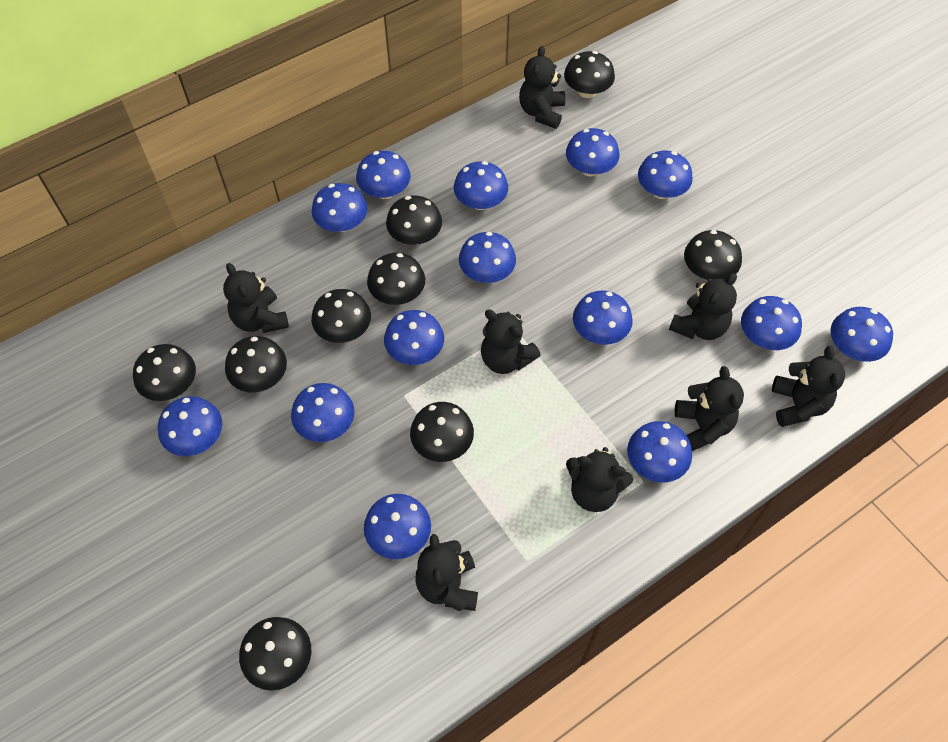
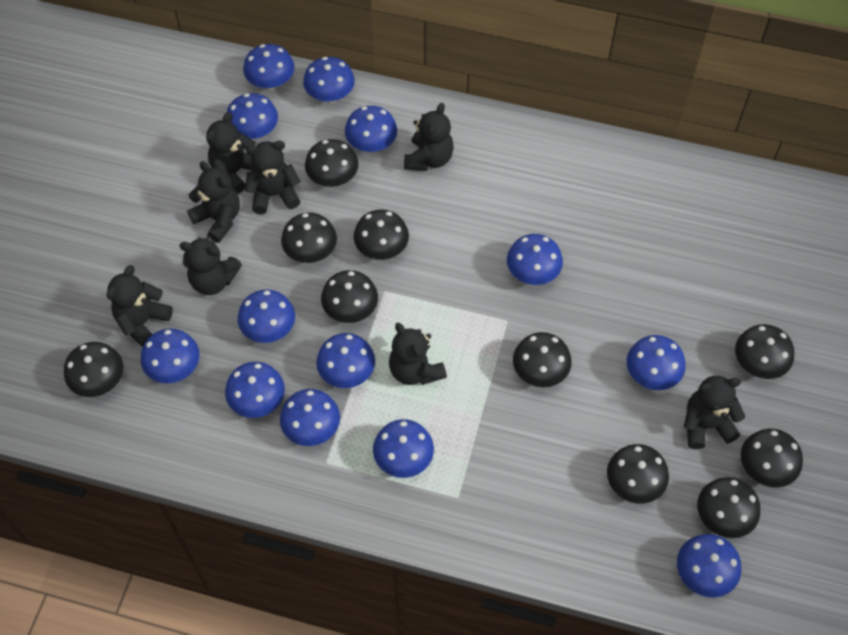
black mushroom: 9 -> 10
blue mushroom: 14 -> 13

